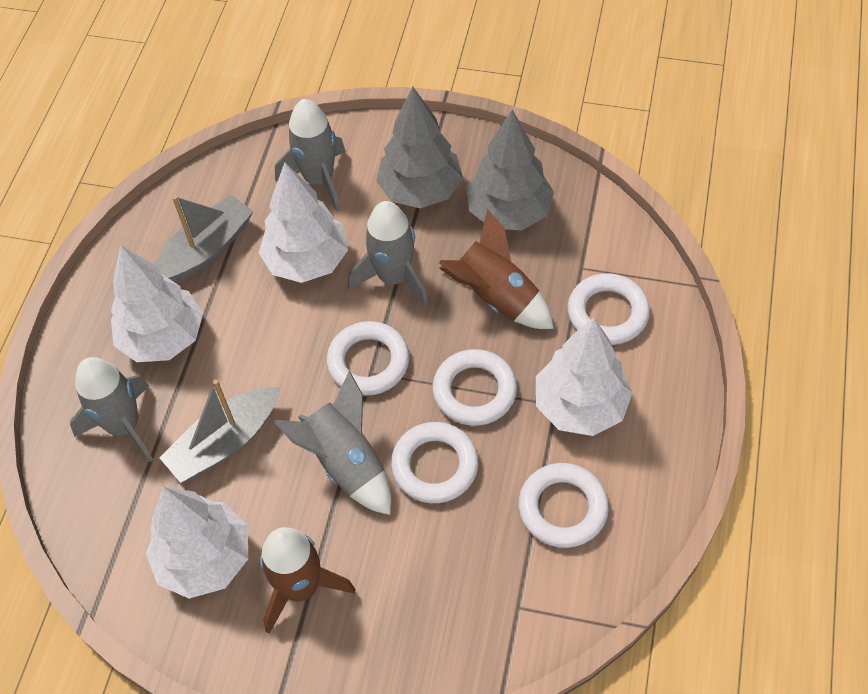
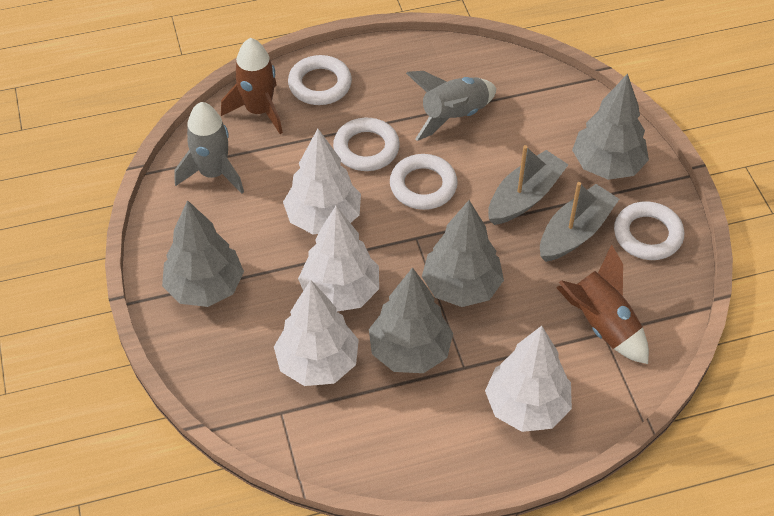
grey rocket: 4 -> 2
grey tree: 2 -> 4
white ring: 5 -> 4

